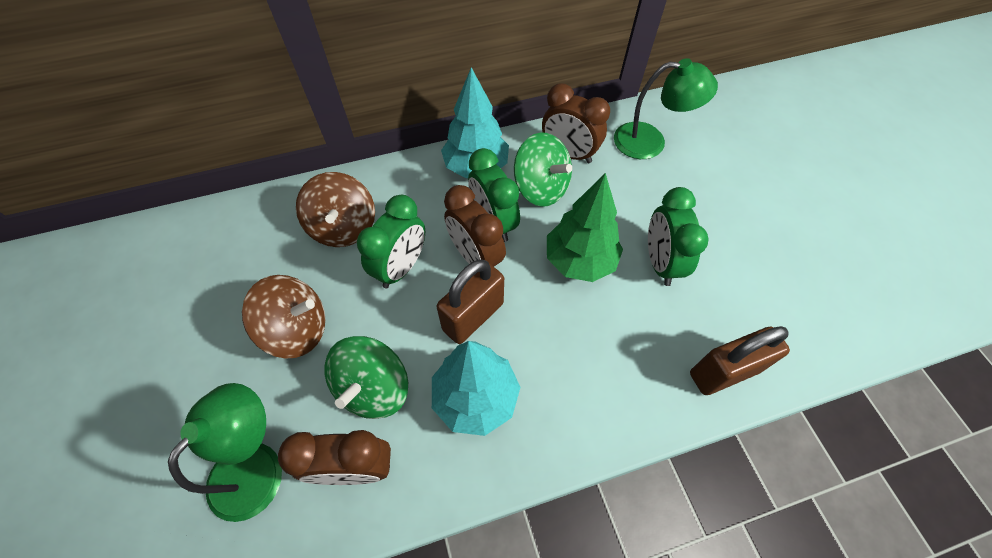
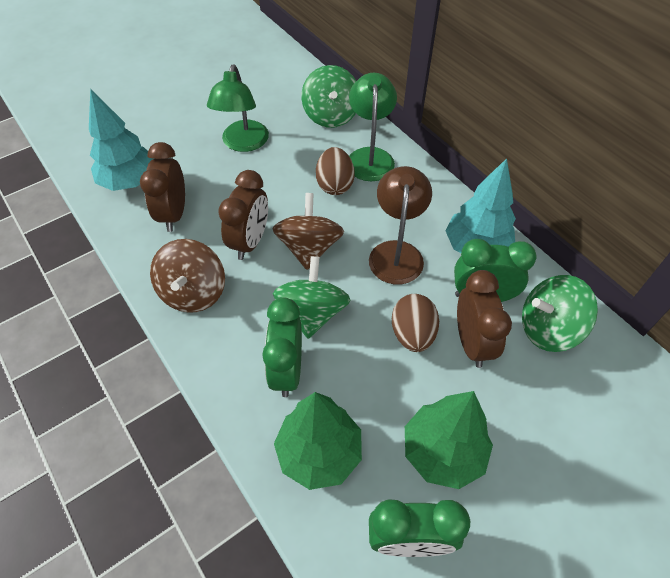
brown egg: 0 -> 2
brown lamp: 0 -> 1
brown padlock: 2 -> 0
green spinning top: 2 -> 3
green tree: 1 -> 2

